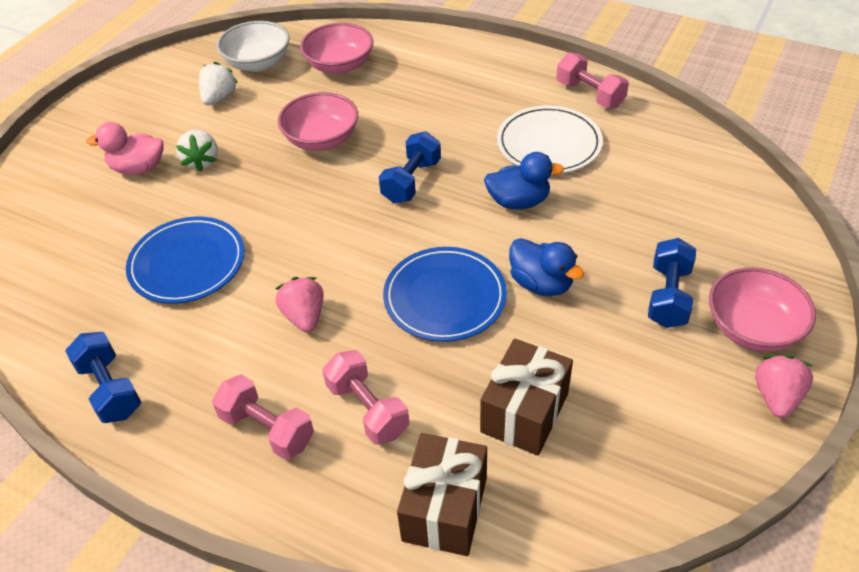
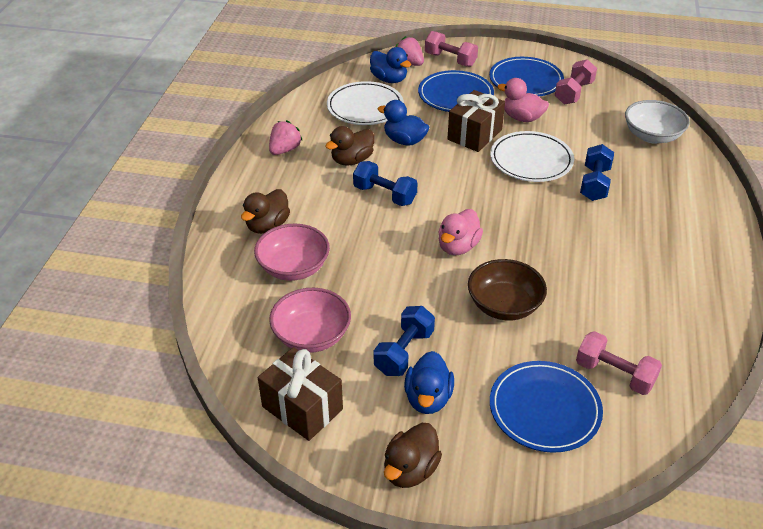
blue duck: 2 -> 3
blue plate: 2 -> 3
brown bowl: 0 -> 1
brown duck: 0 -> 3
pink bowl: 3 -> 2
pink duck: 1 -> 2
white plate: 1 -> 2
white strawberry: 2 -> 0

